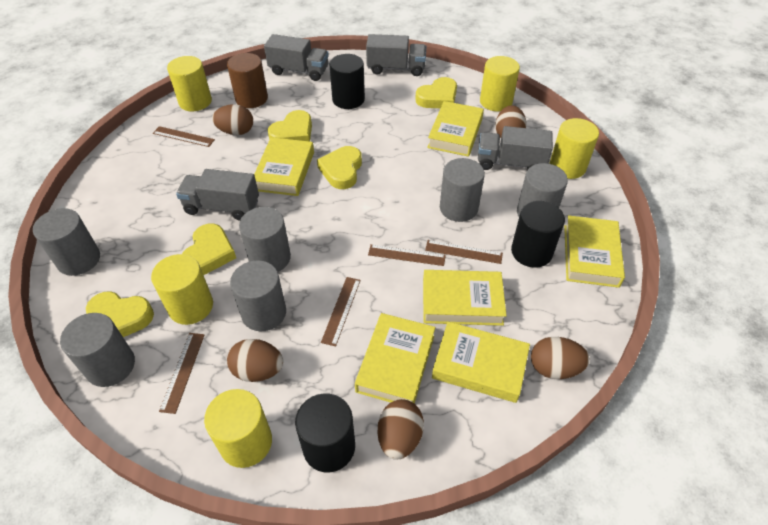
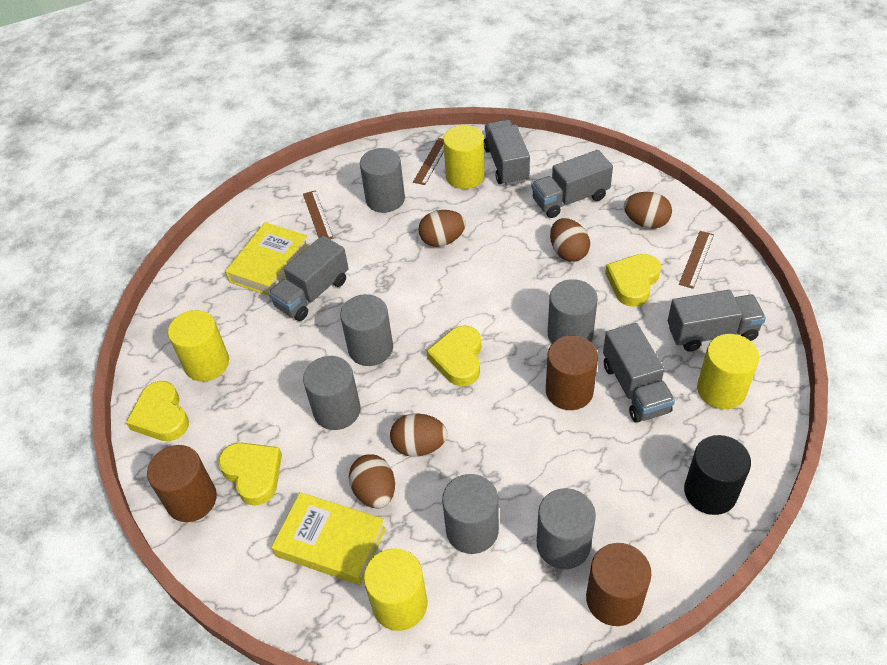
black cylinder: 3 -> 1
brown cylinder: 1 -> 3
brown ruler: 5 -> 3
grey truck: 4 -> 5
yellow book: 6 -> 2
yellow cylinder: 5 -> 4
yellow heart: 5 -> 4

